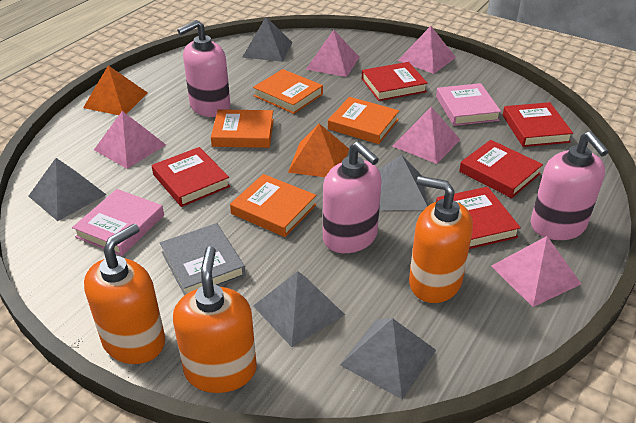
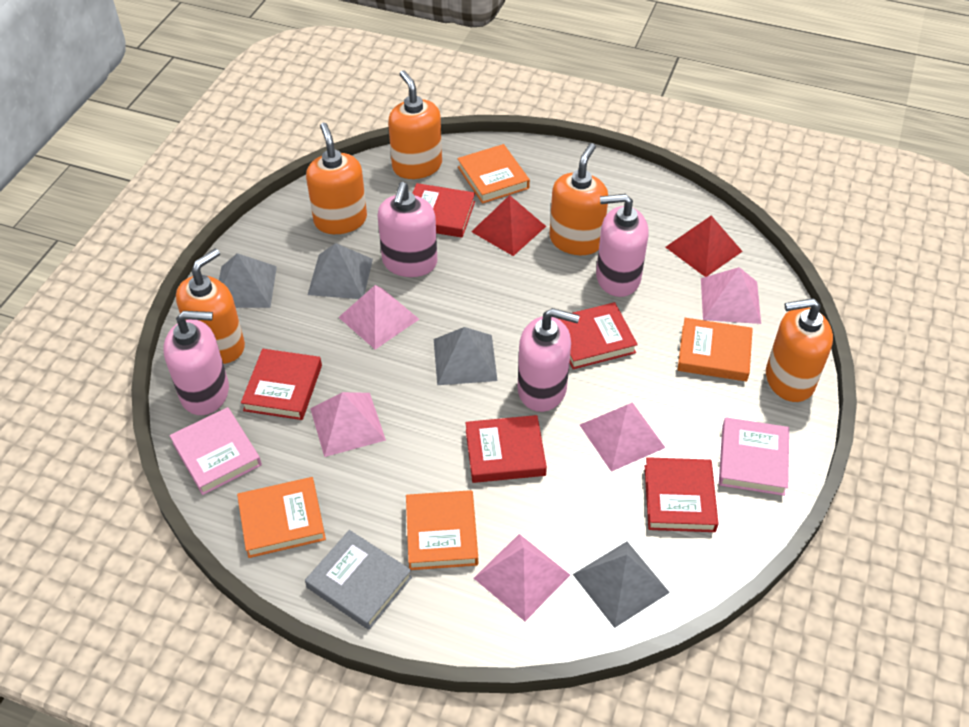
grey pyramid: 5 -> 4
orange pyramid: 2 -> 0
orange soap dispenser: 3 -> 5
pink soap dispenser: 3 -> 4
red pyramid: 0 -> 2

